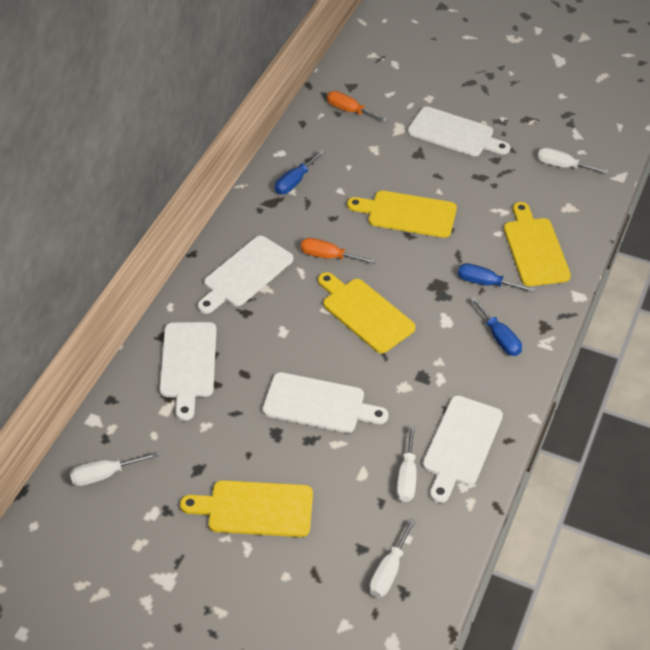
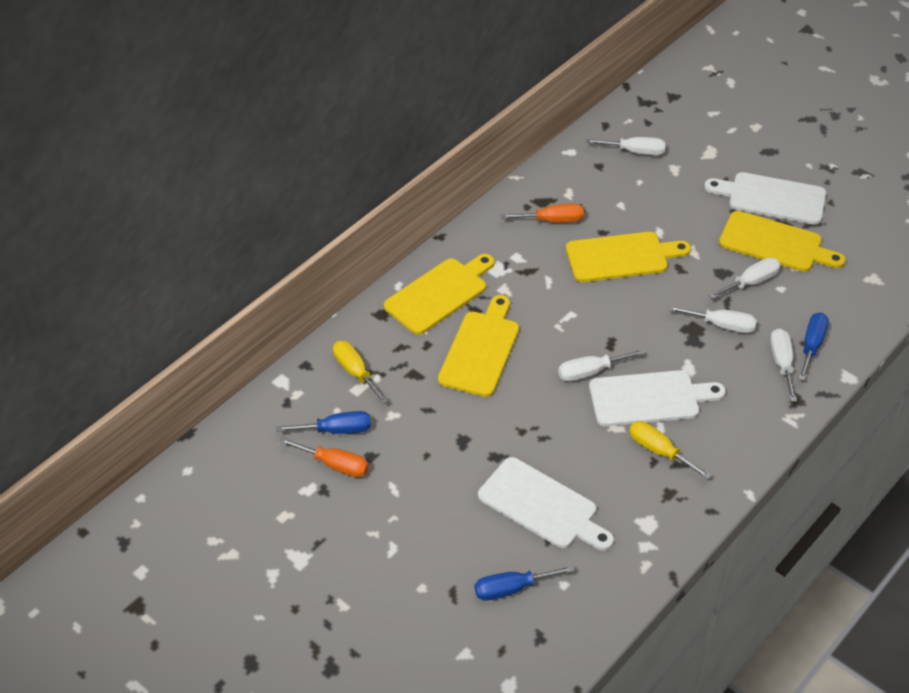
white cutting board: 5 -> 3
white screwdriver: 4 -> 5
yellow screwdriver: 0 -> 2

